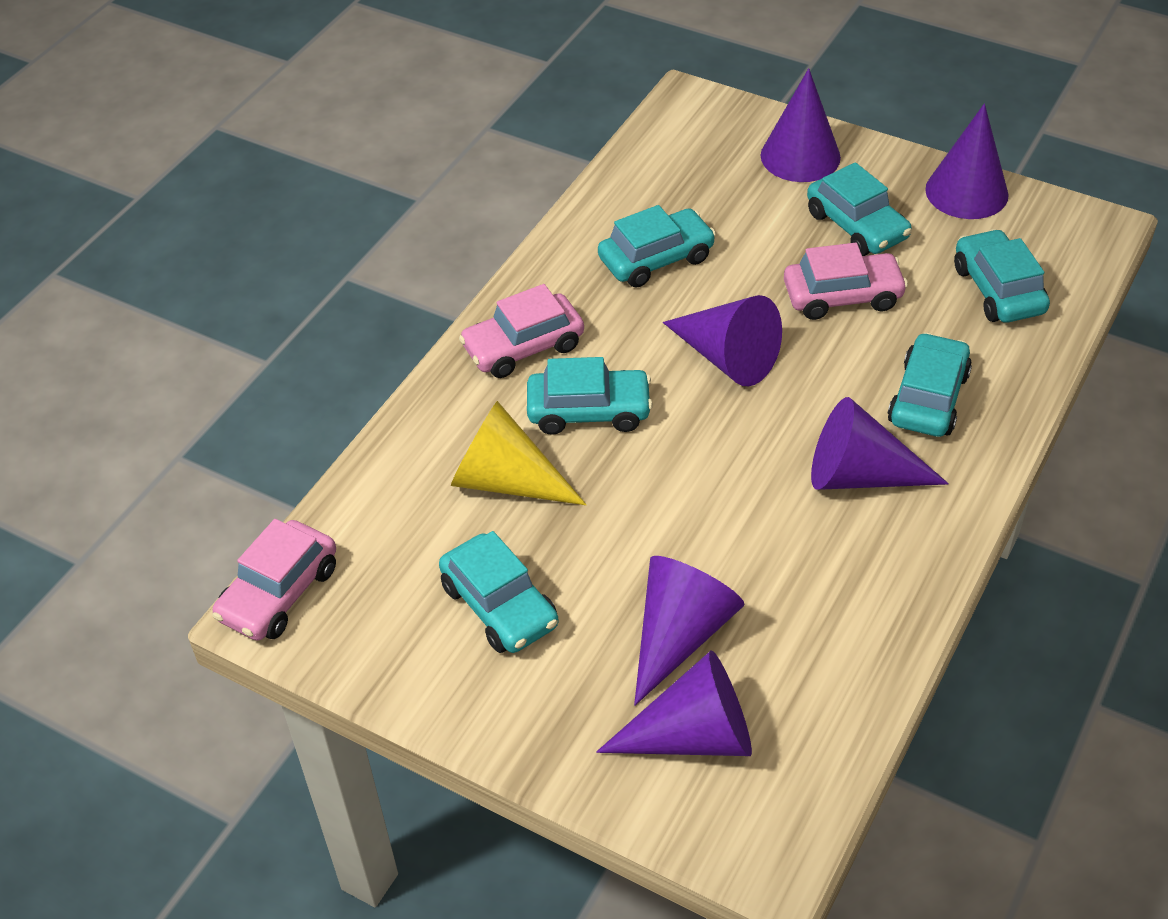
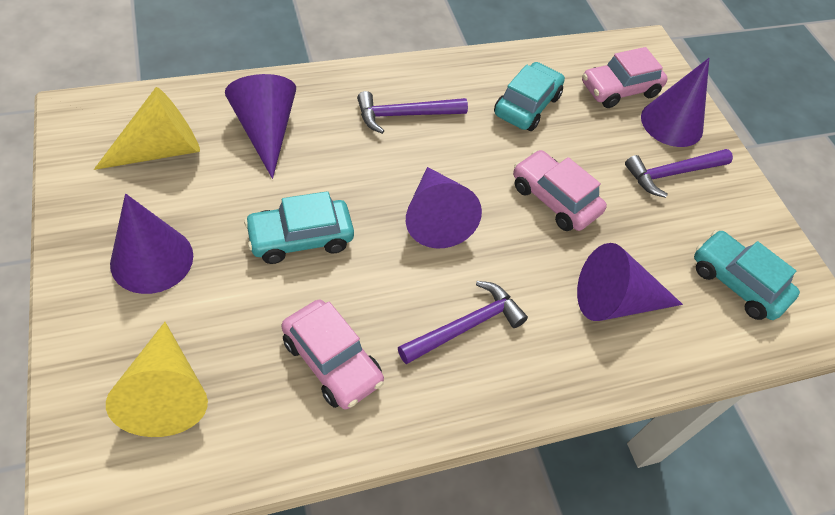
purple cone: 6 -> 5
purple hammer: 0 -> 3
turquoise car: 6 -> 3
yellow cone: 1 -> 2

